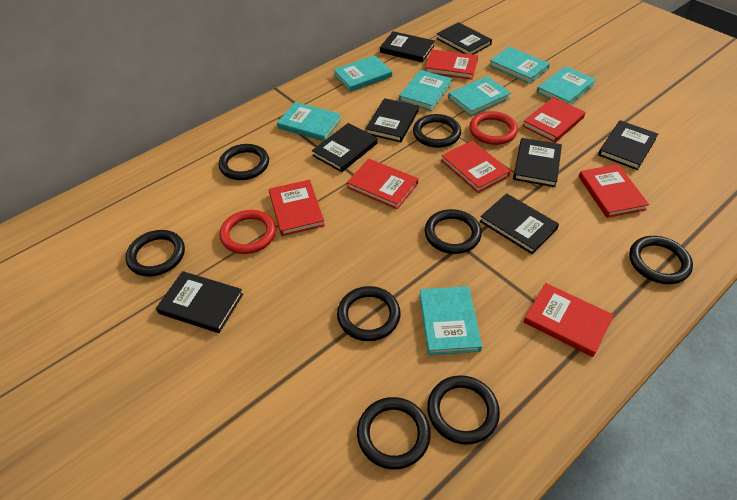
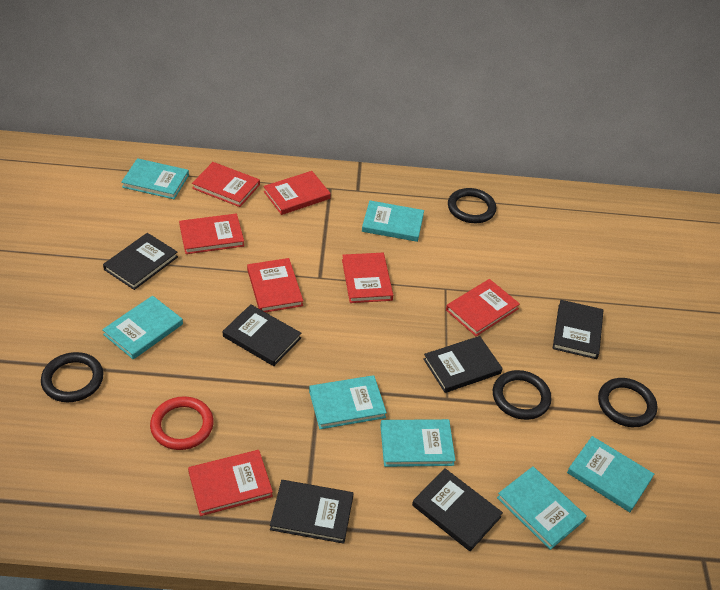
black book: 8 -> 6
black ring: 8 -> 4
red ring: 2 -> 1

